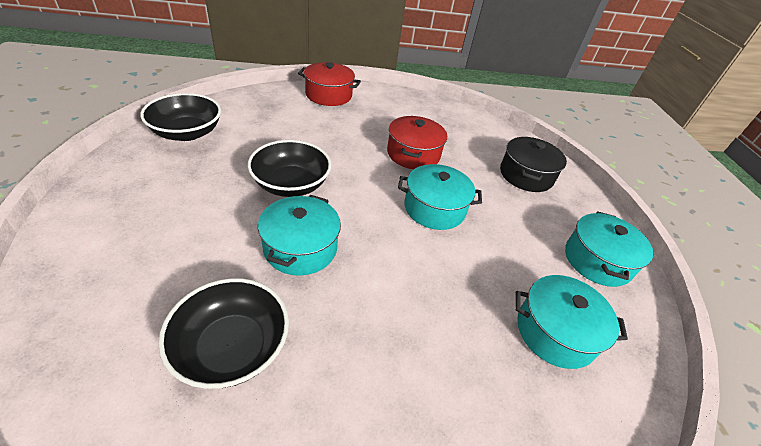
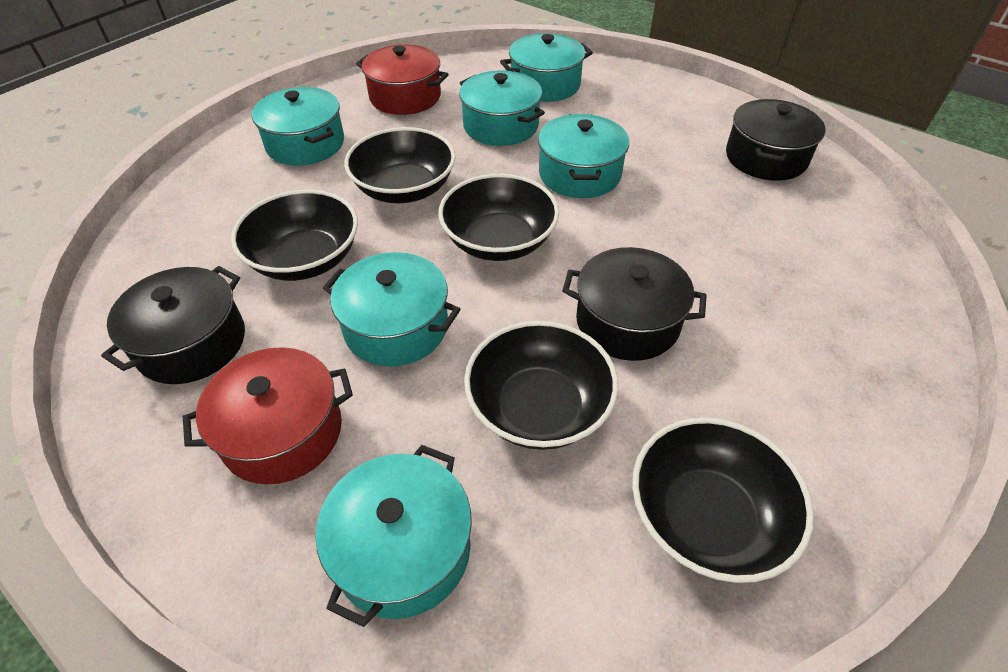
black bowl: 3 -> 5
black pot: 1 -> 3
turquoise pot: 4 -> 6

